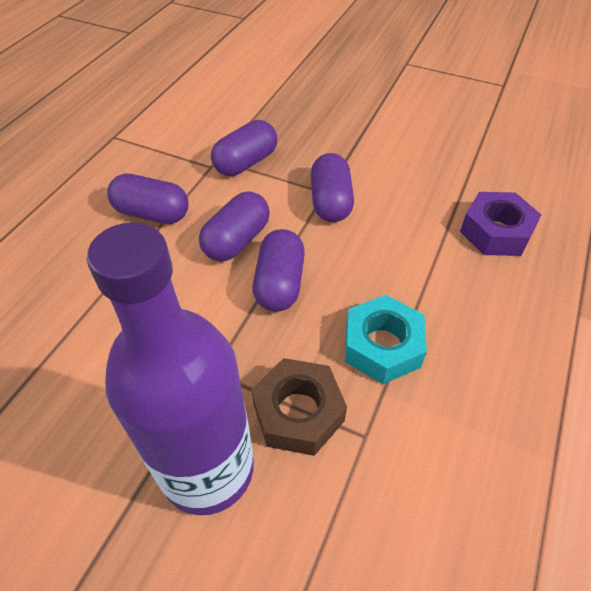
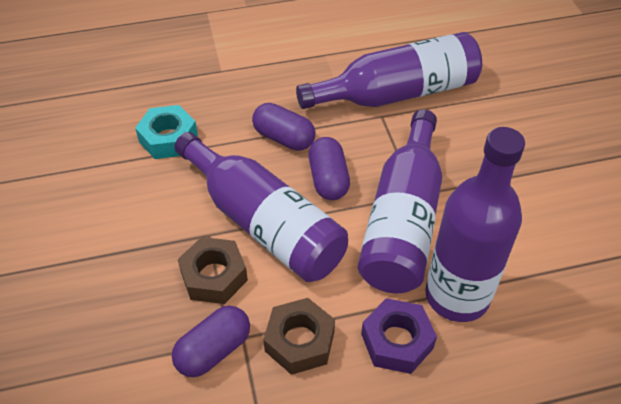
brown nut: 1 -> 2
purple bottle: 1 -> 4
purple capsule: 5 -> 3

